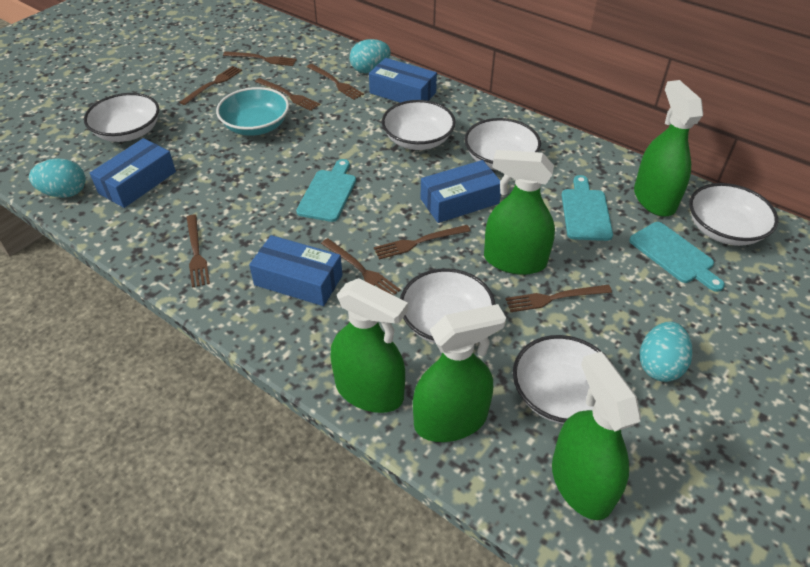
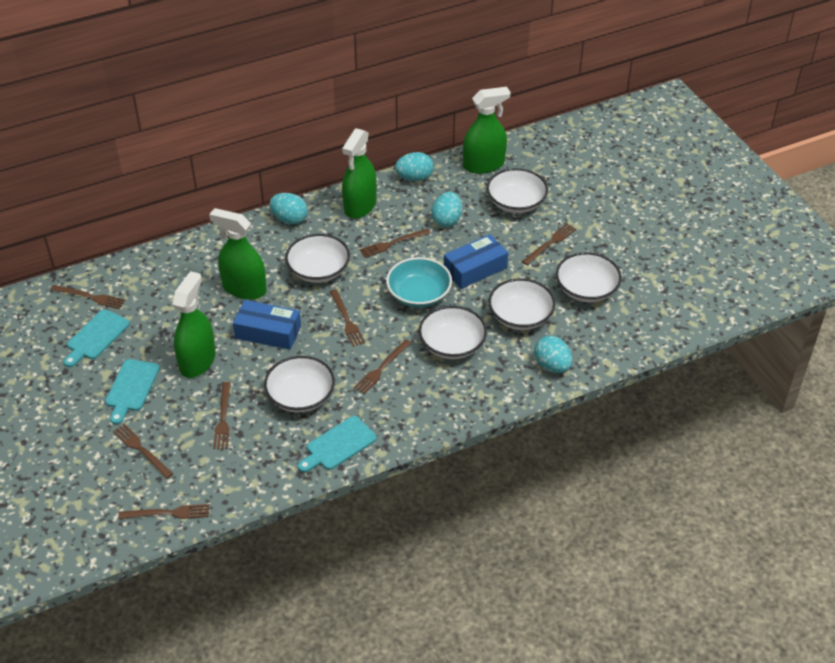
blue box: 4 -> 2
green spray bottle: 5 -> 4
turquoise egg: 3 -> 4

